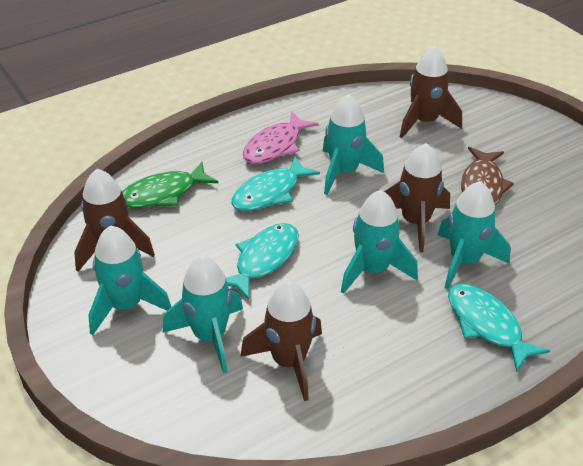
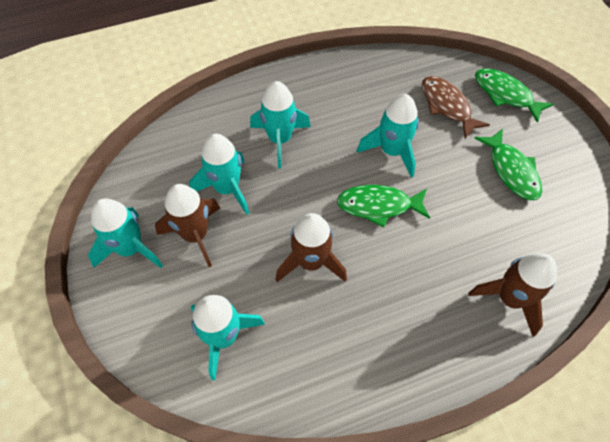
brown rocket: 4 -> 3
green fish: 1 -> 3
pink fish: 1 -> 0
turquoise fish: 3 -> 0

